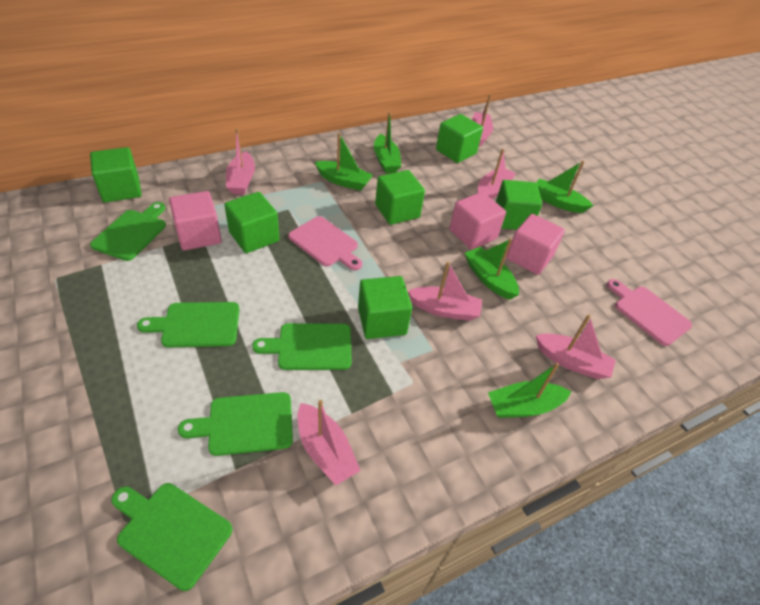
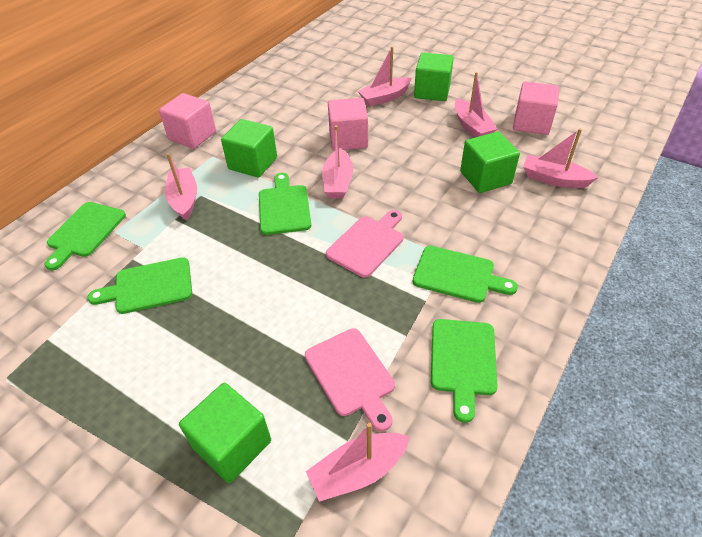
green boat: 5 -> 0
green cube: 6 -> 4

